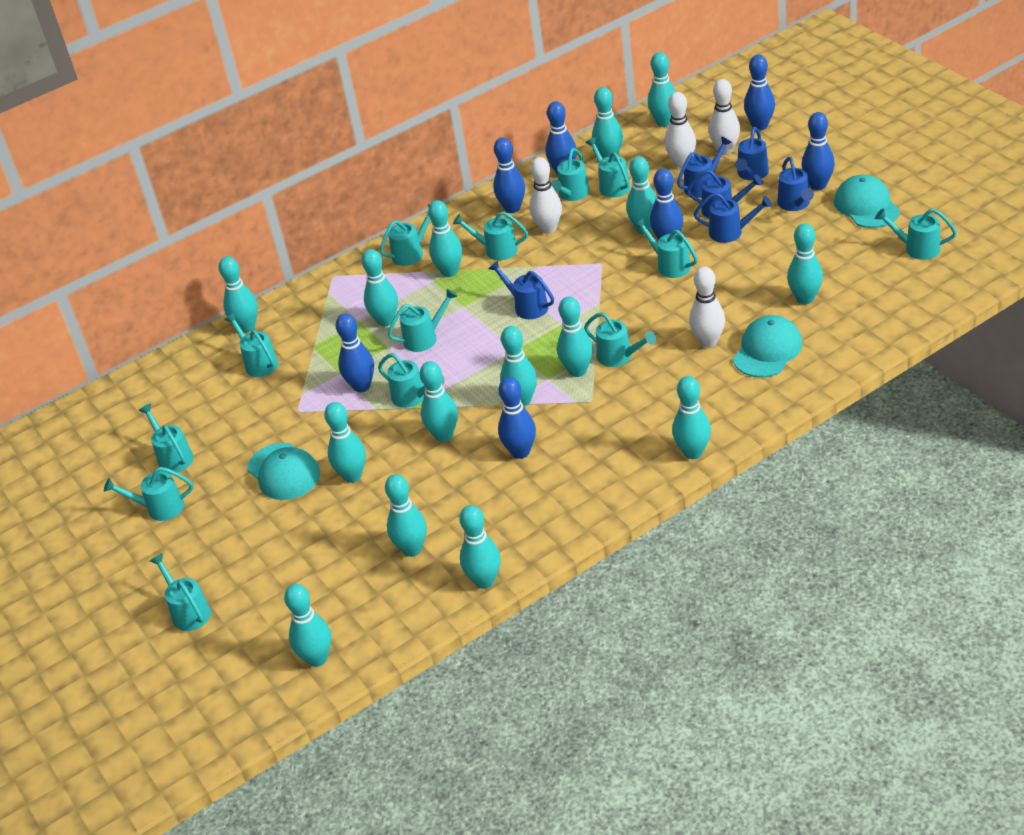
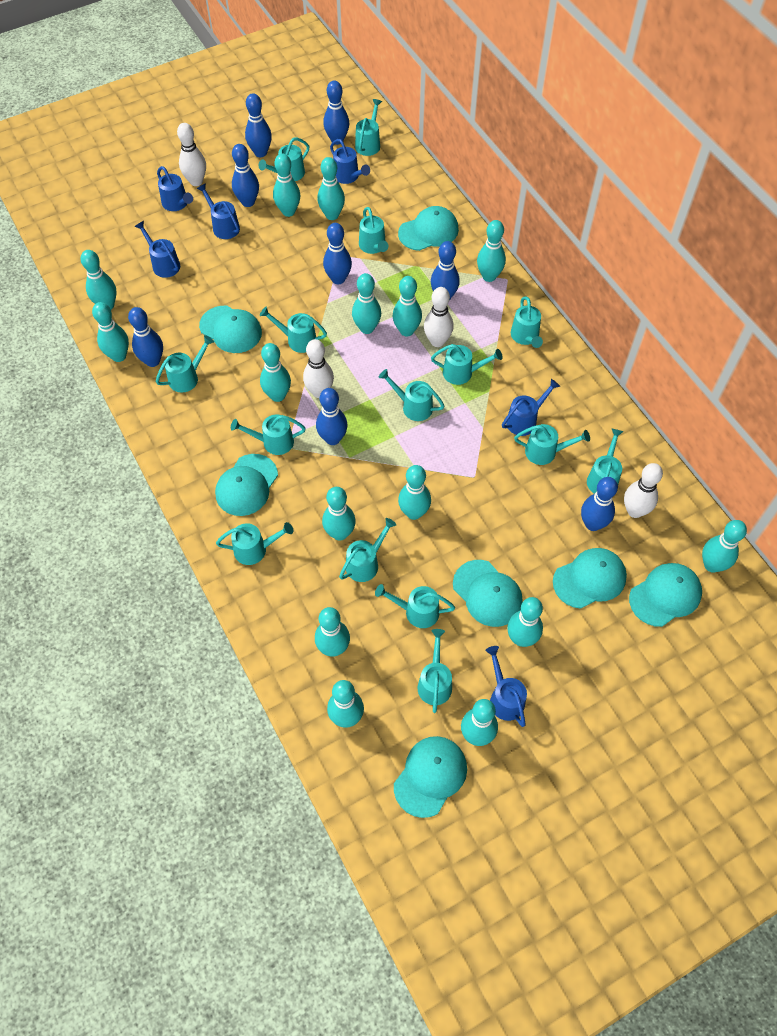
blue bowling pin: 7 -> 8
turquoise cap: 3 -> 7
turquoise watering can: 13 -> 15

